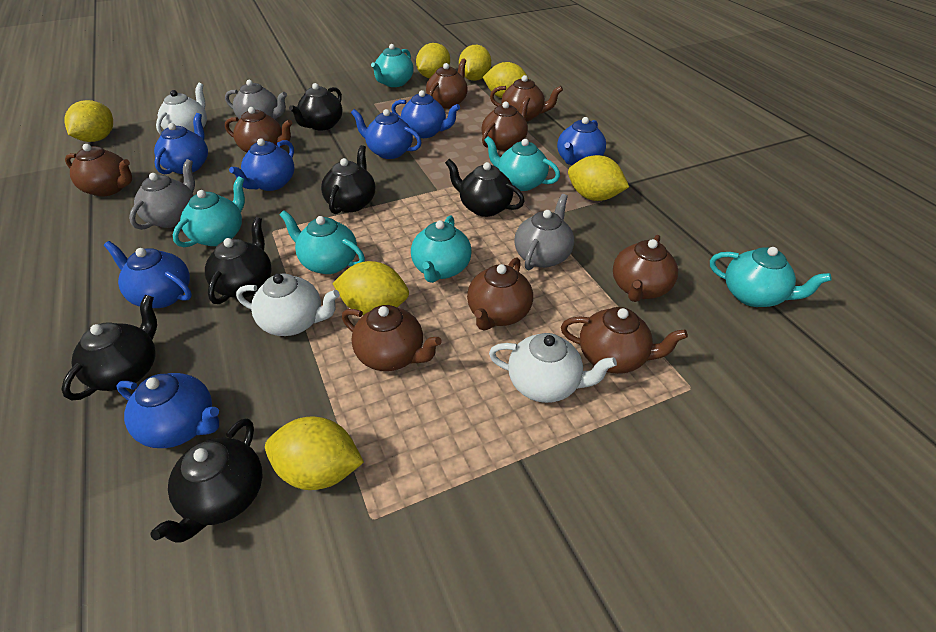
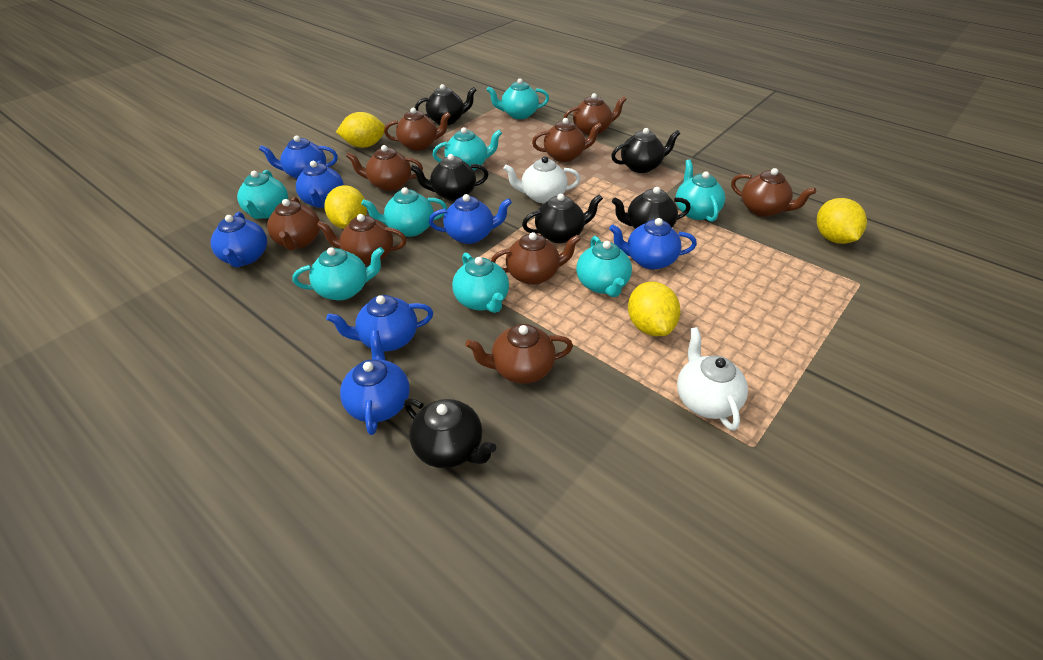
grey teapot: 3 -> 0
turquoise teapot: 6 -> 8
white teapot: 3 -> 2
yellow lemon: 7 -> 4

